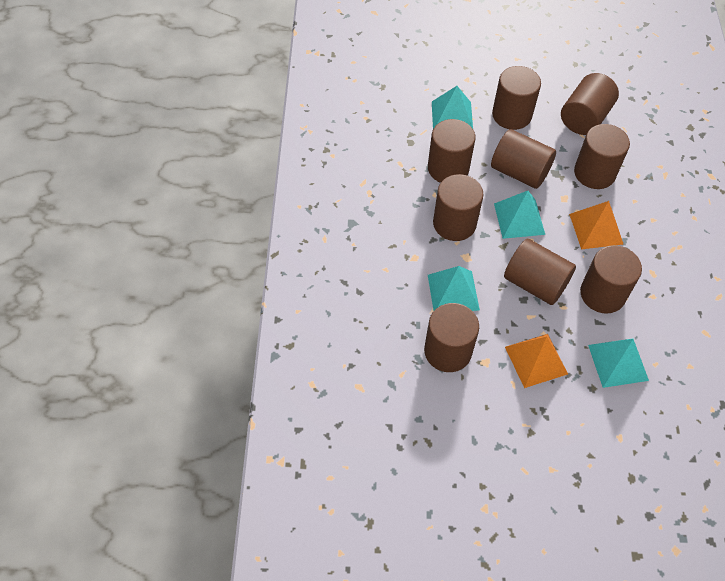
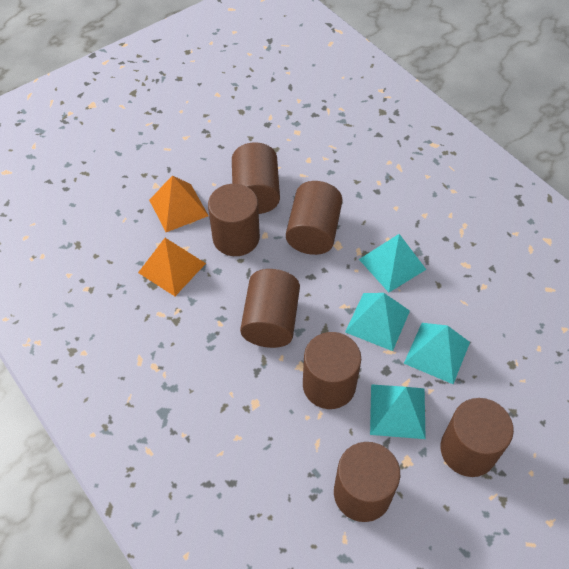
brown cylinder: 9 -> 7

